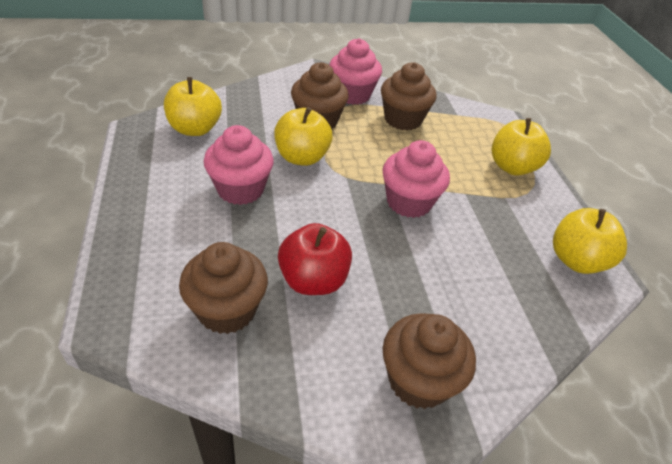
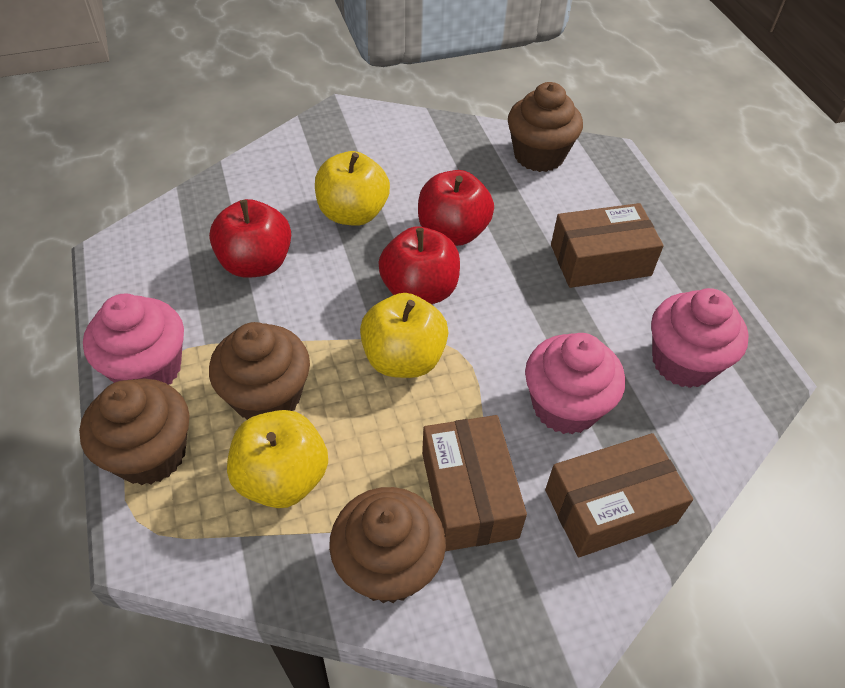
brown box: 0 -> 3
red apple: 1 -> 3
yellow apple: 4 -> 3

